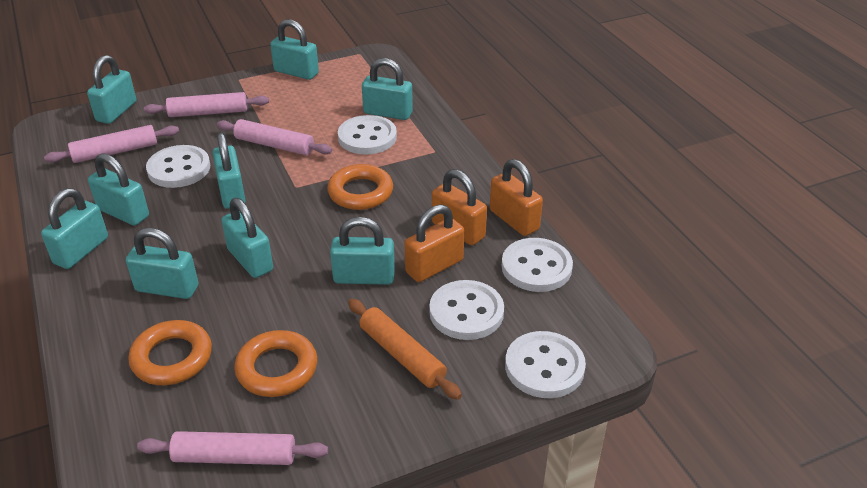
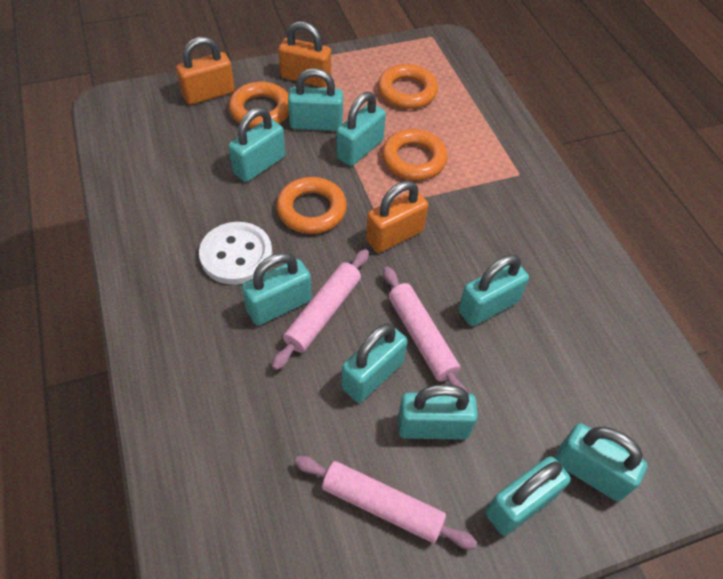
orange ring: 3 -> 4
orange rolling pin: 1 -> 0
pink rolling pin: 4 -> 3
white button: 5 -> 1

